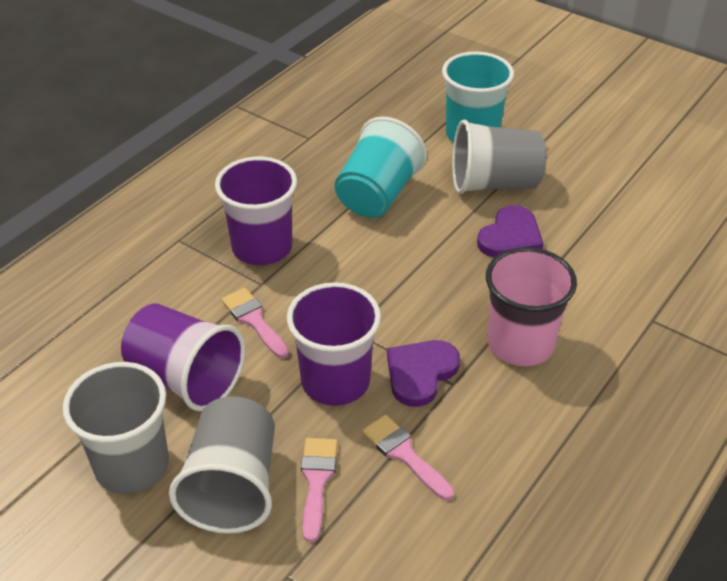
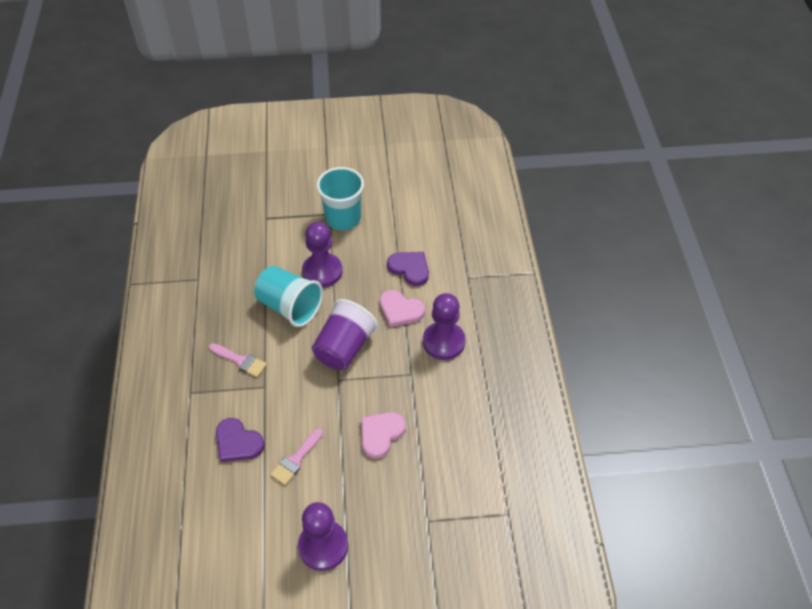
grey cup: 3 -> 0
pink brush: 3 -> 2
pink cup: 1 -> 0
pink heart: 0 -> 2
purple cup: 3 -> 1
purple pawn: 0 -> 3

